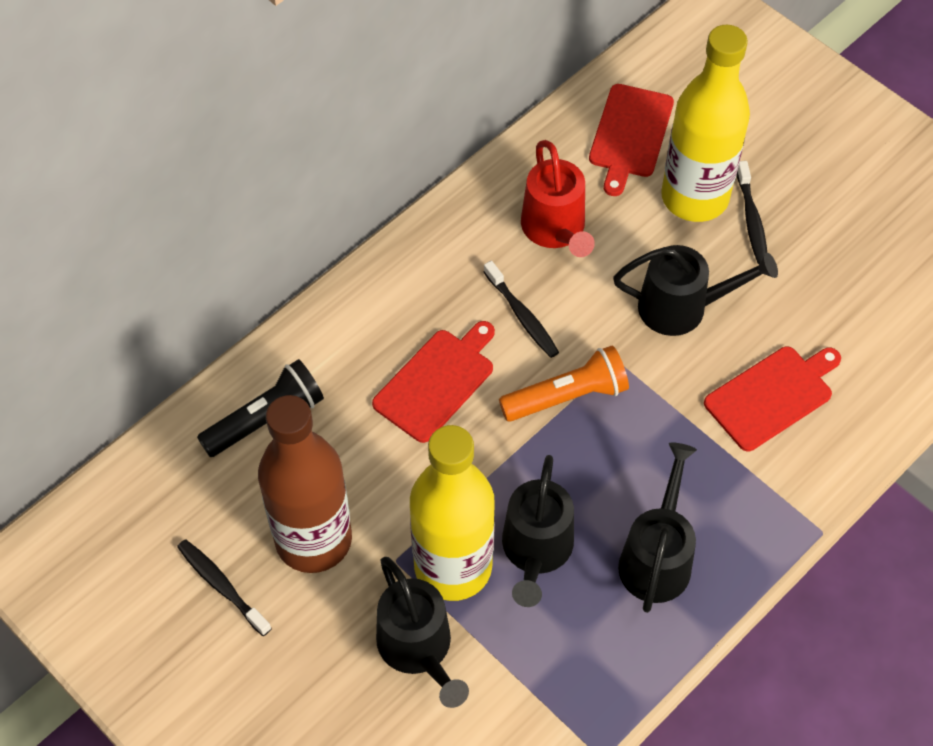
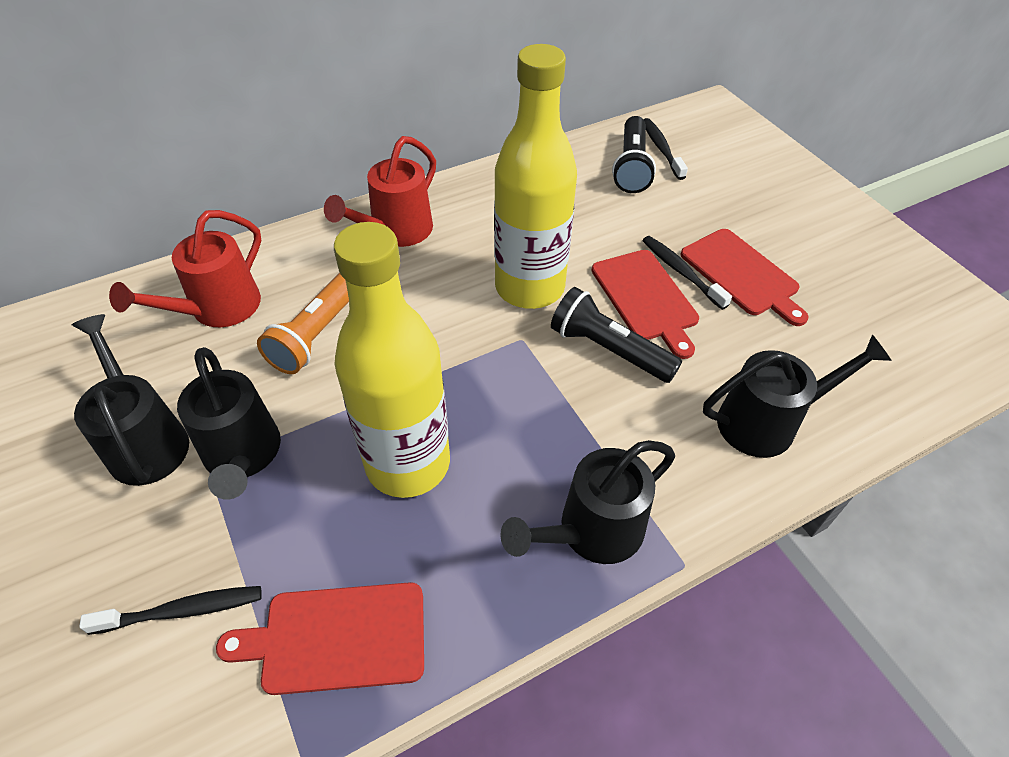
black flashlight: 1 -> 2
brown bottle: 1 -> 0
red watering can: 1 -> 2

